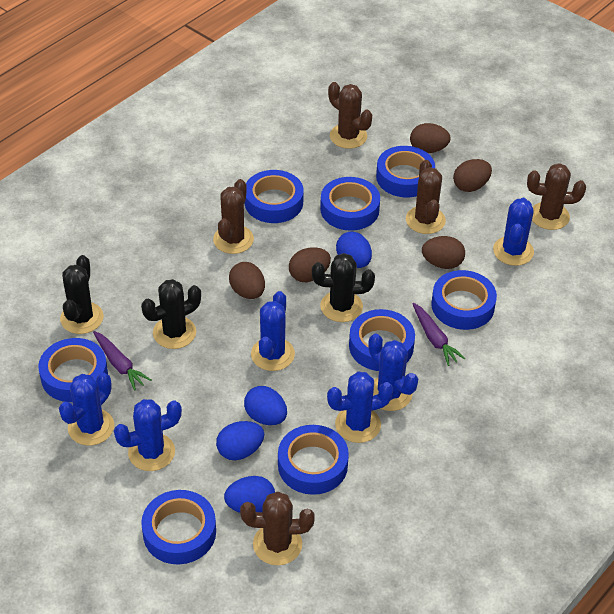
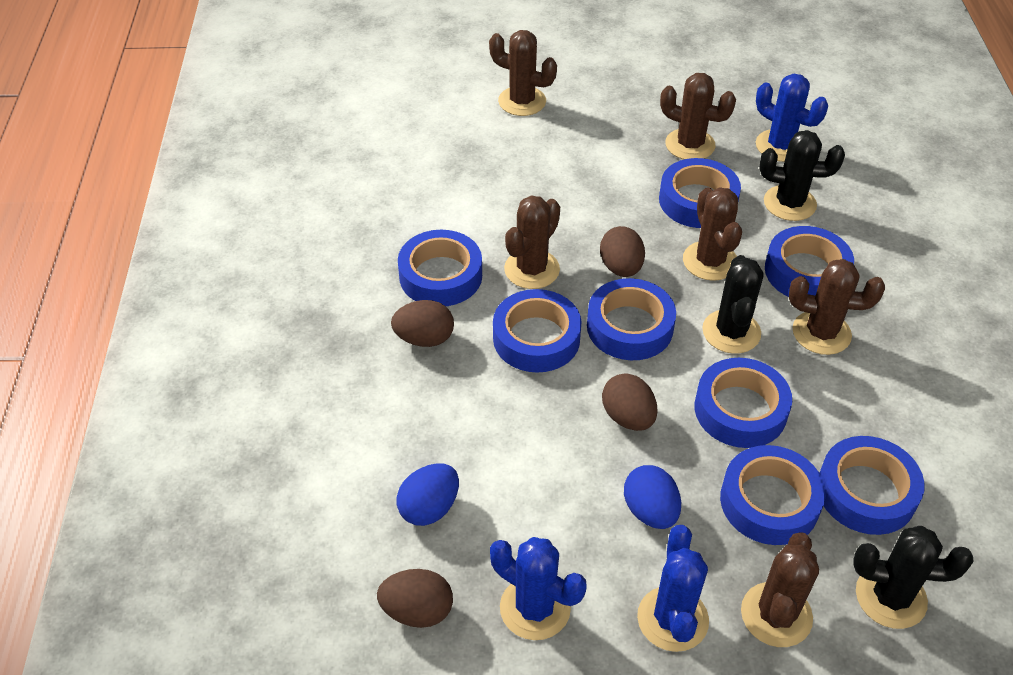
blue cactus: 6 -> 3
blue egg: 4 -> 2
brown cactus: 5 -> 6
brown egg: 5 -> 4
purple carrot: 2 -> 0

